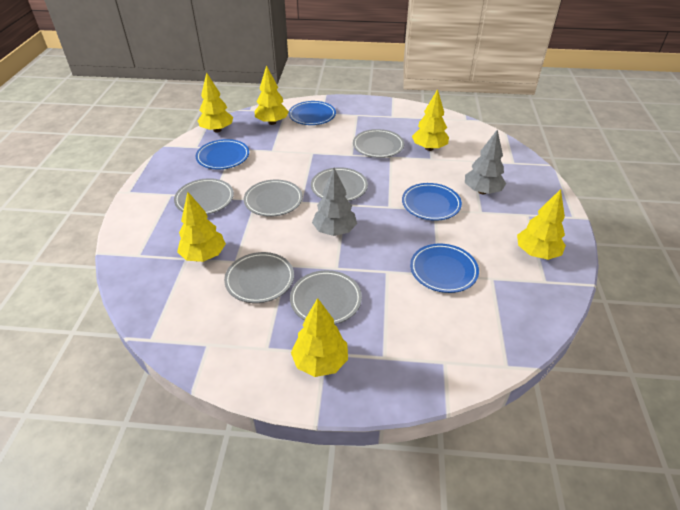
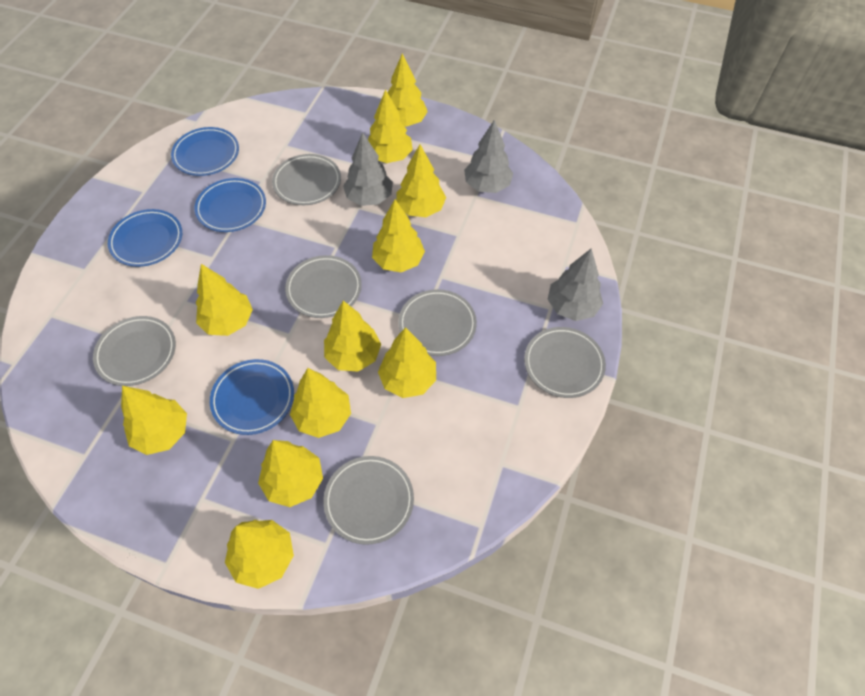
grey tree: 2 -> 3
yellow tree: 6 -> 11

